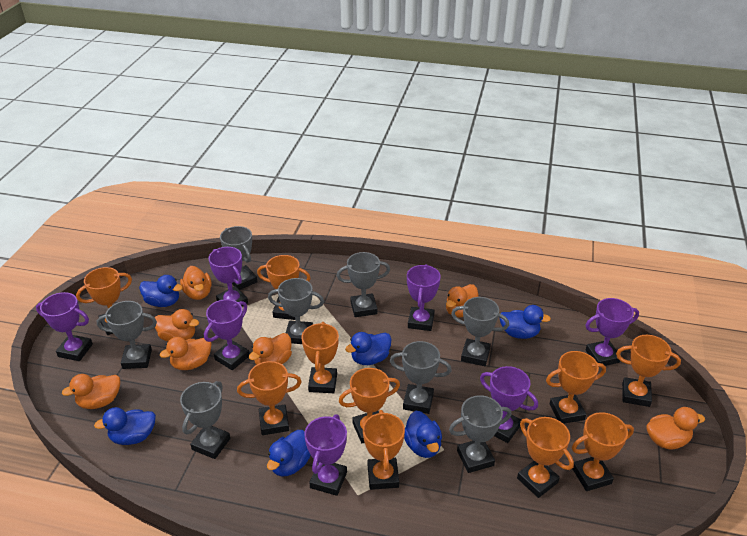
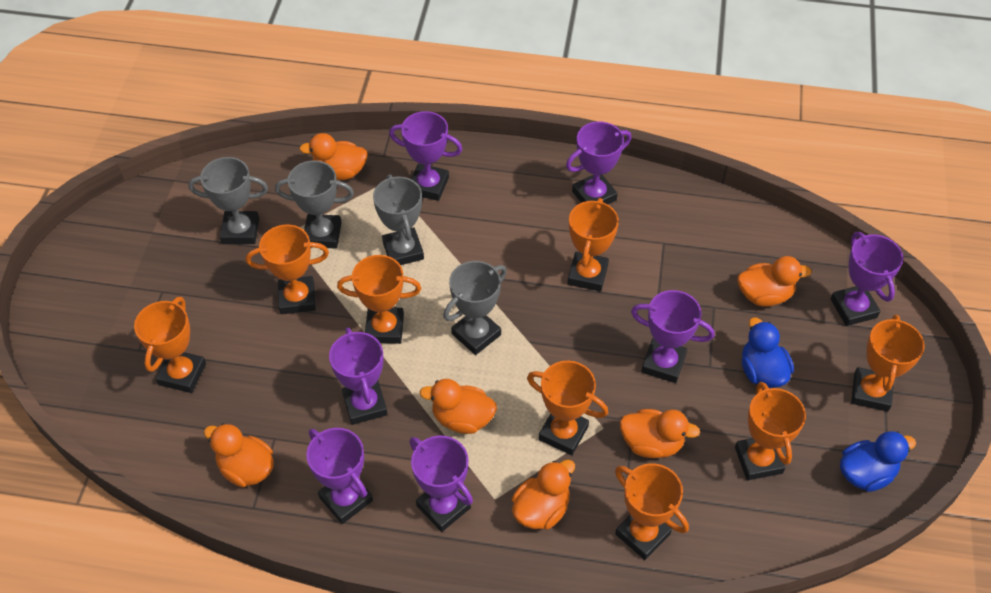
blue duck: 6 -> 2
grey trophy: 8 -> 4
orange duck: 7 -> 6
orange trophy: 10 -> 8

